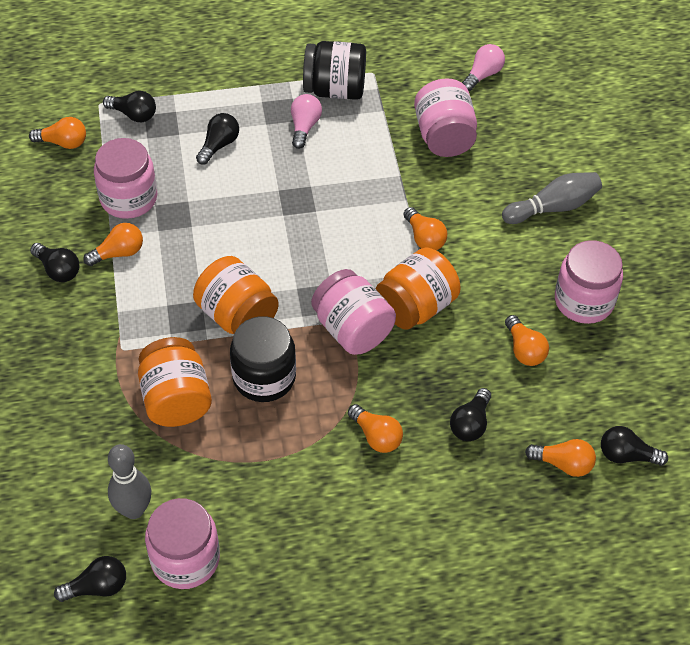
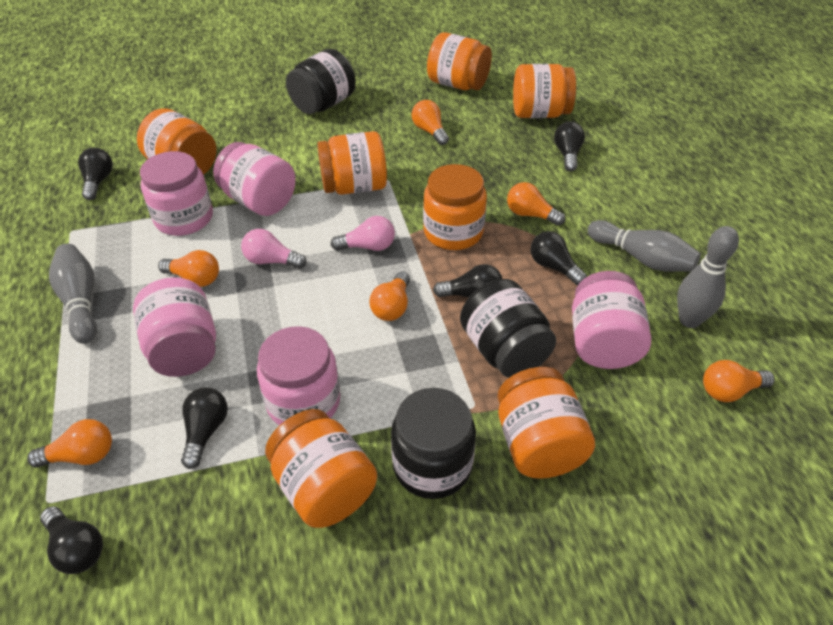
black jar: 2 -> 3
grey bowling pin: 2 -> 3
orange jar: 3 -> 7

